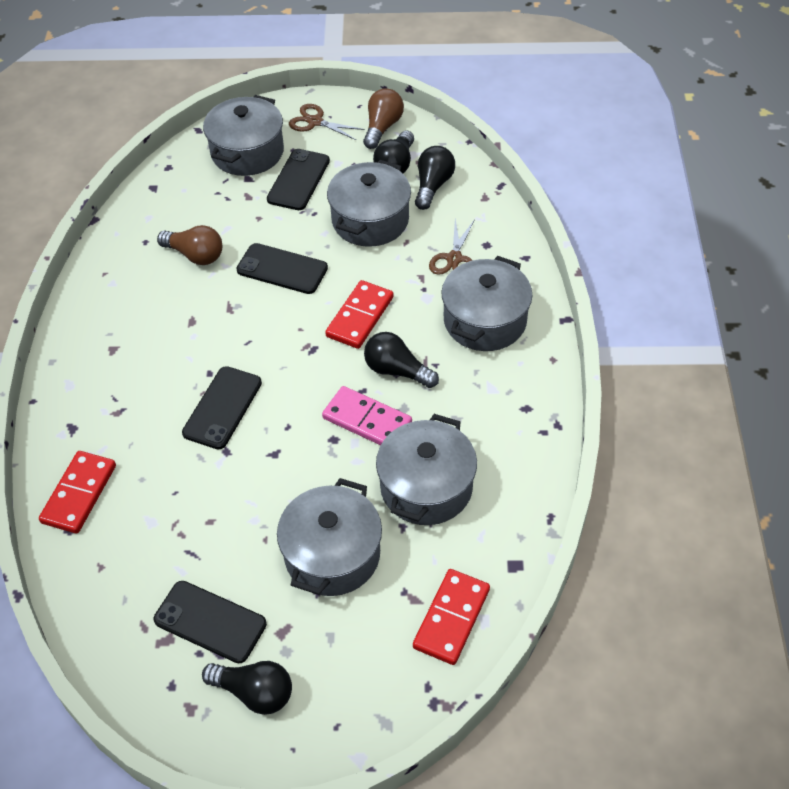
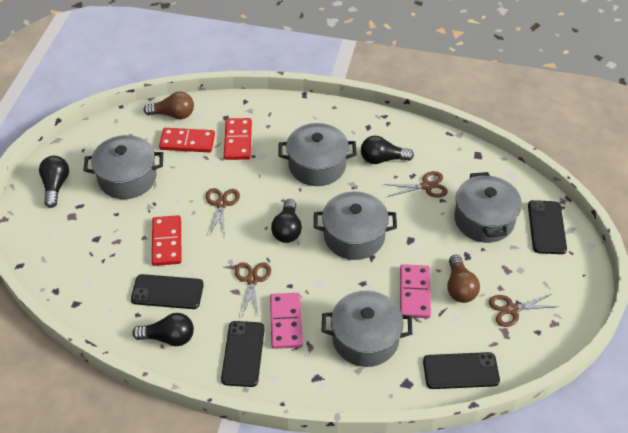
brown scissors: 2 -> 4
pink domino: 1 -> 2

